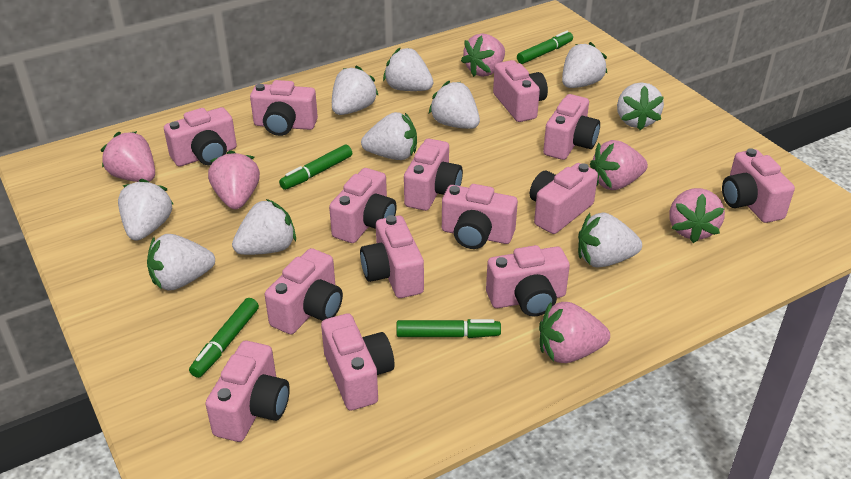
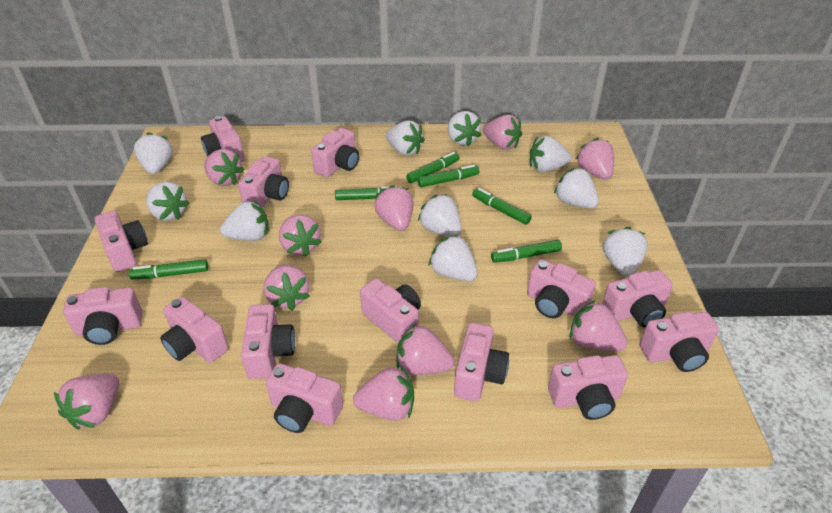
green marker: 4 -> 6
pink strawberry: 6 -> 10

